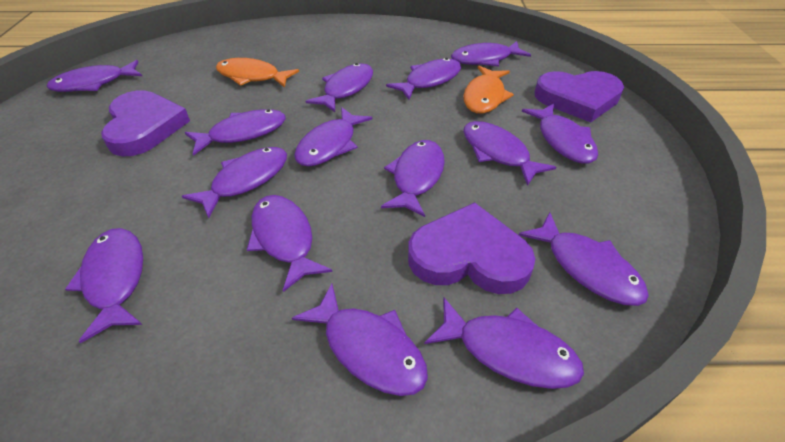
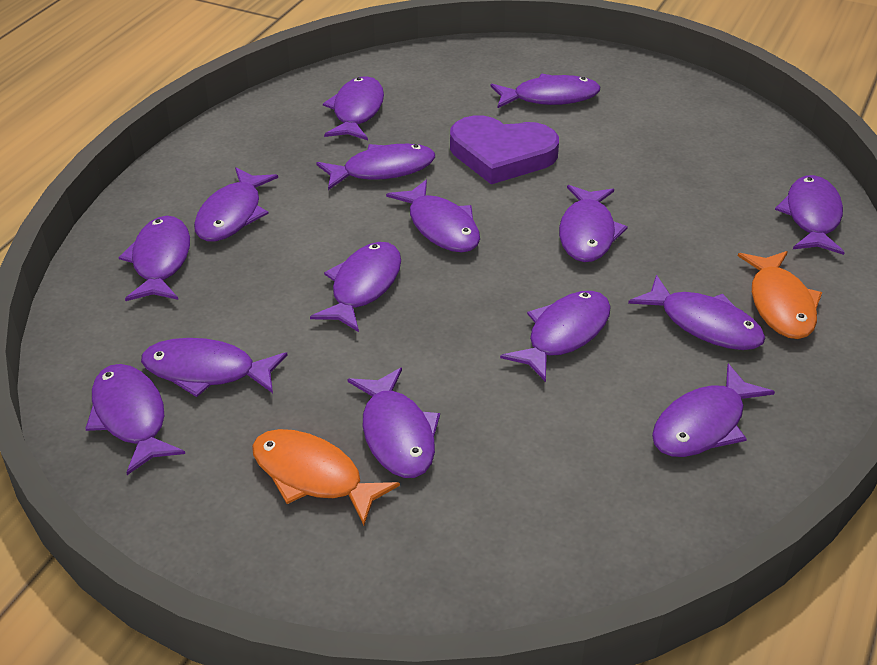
purple heart: 3 -> 1

